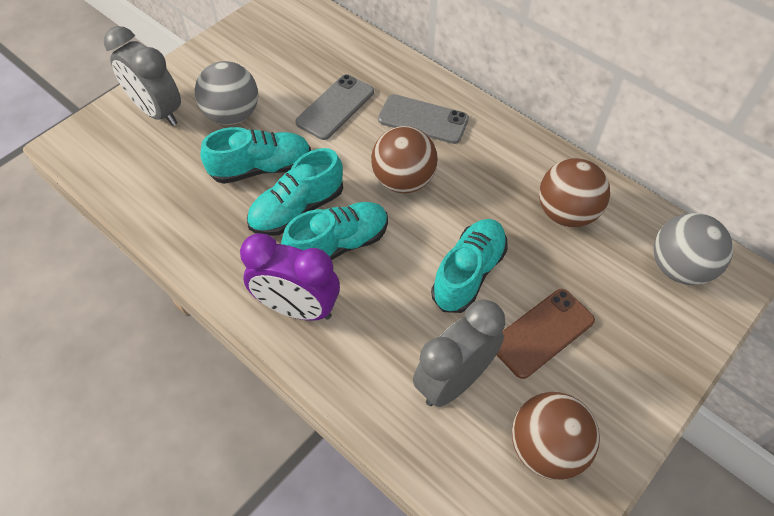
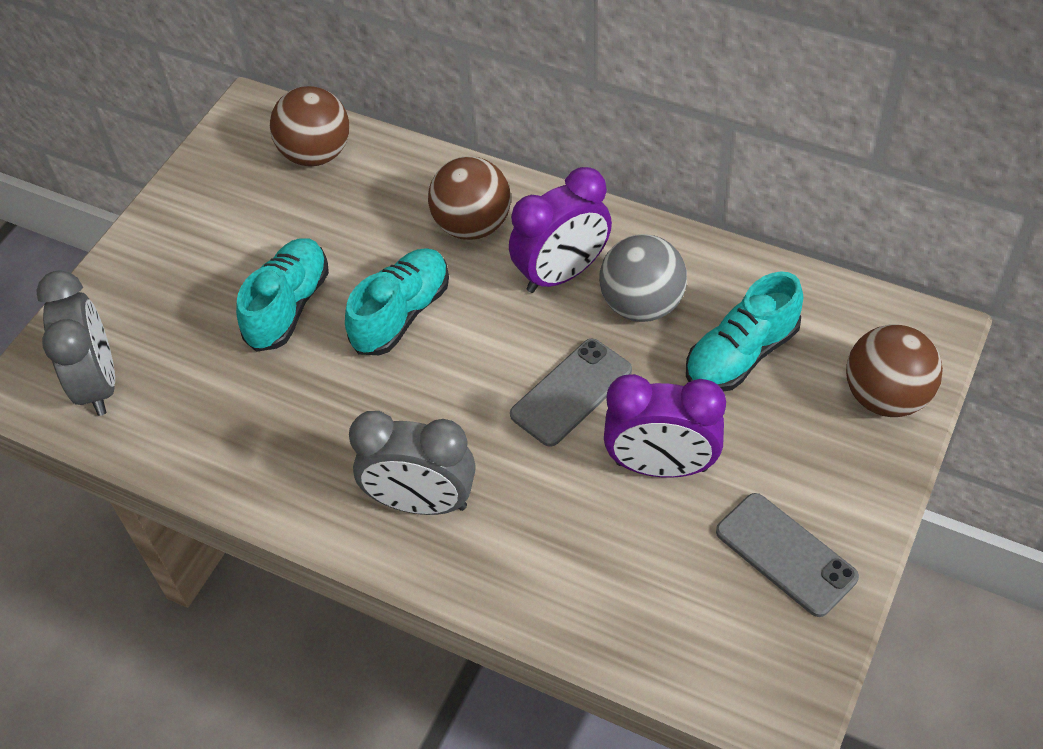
brown phone: 1 -> 0
grey ball: 2 -> 1
purple clock: 1 -> 2
turquoise shoe: 4 -> 3

